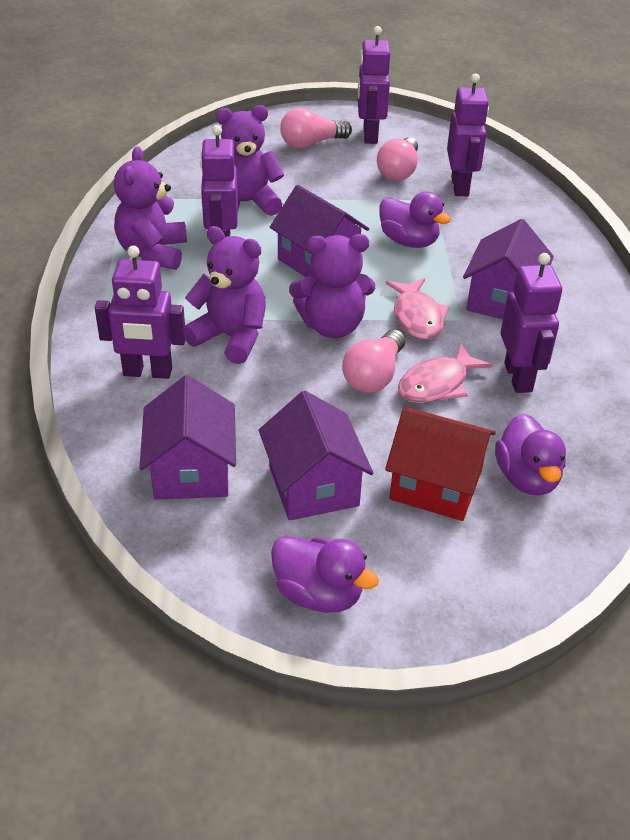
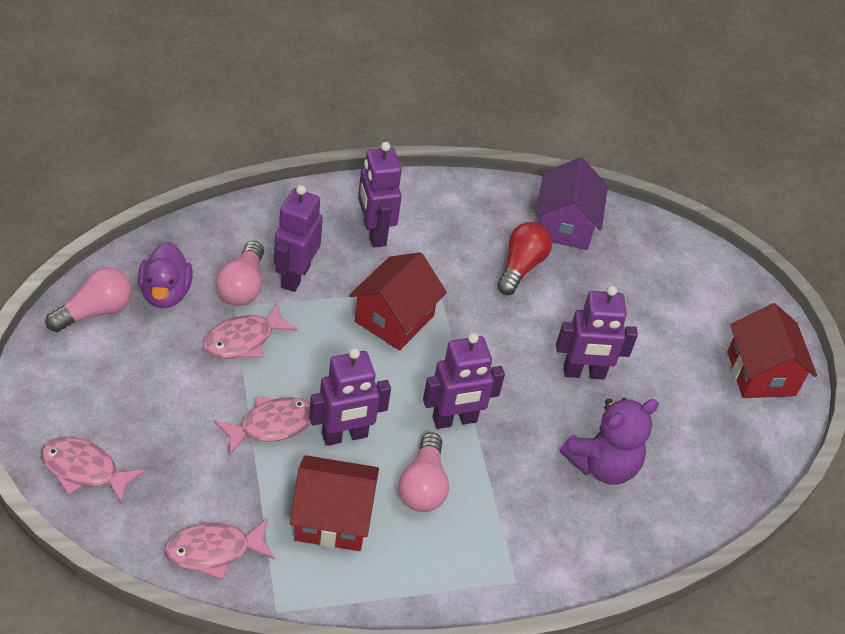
pink fish: 2 -> 4
purple duck: 3 -> 1
purple house: 4 -> 1
purple teddy bear: 4 -> 1
red house: 1 -> 3
red light bulb: 0 -> 1

